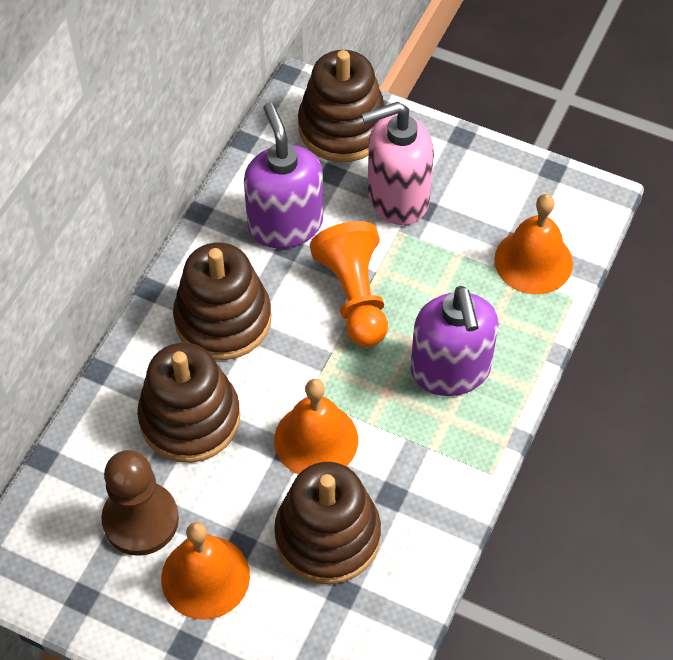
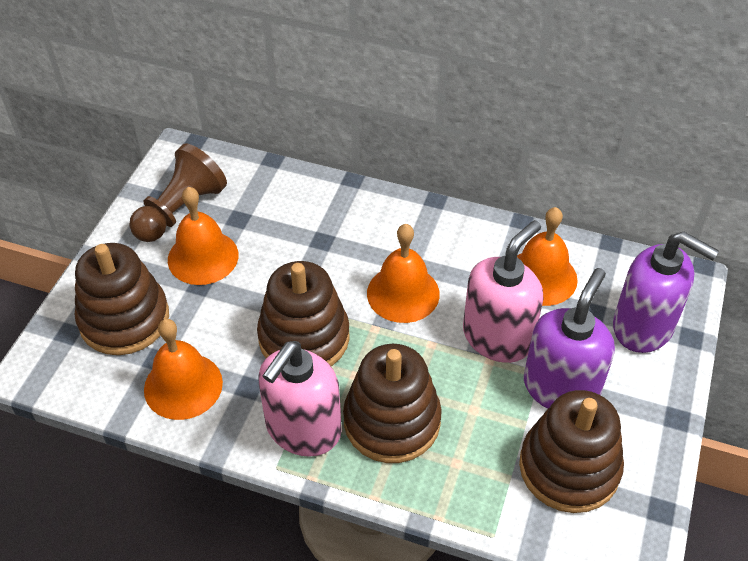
orange bell: 3 -> 4
orange pawn: 1 -> 0
pink soap dispenser: 1 -> 2

